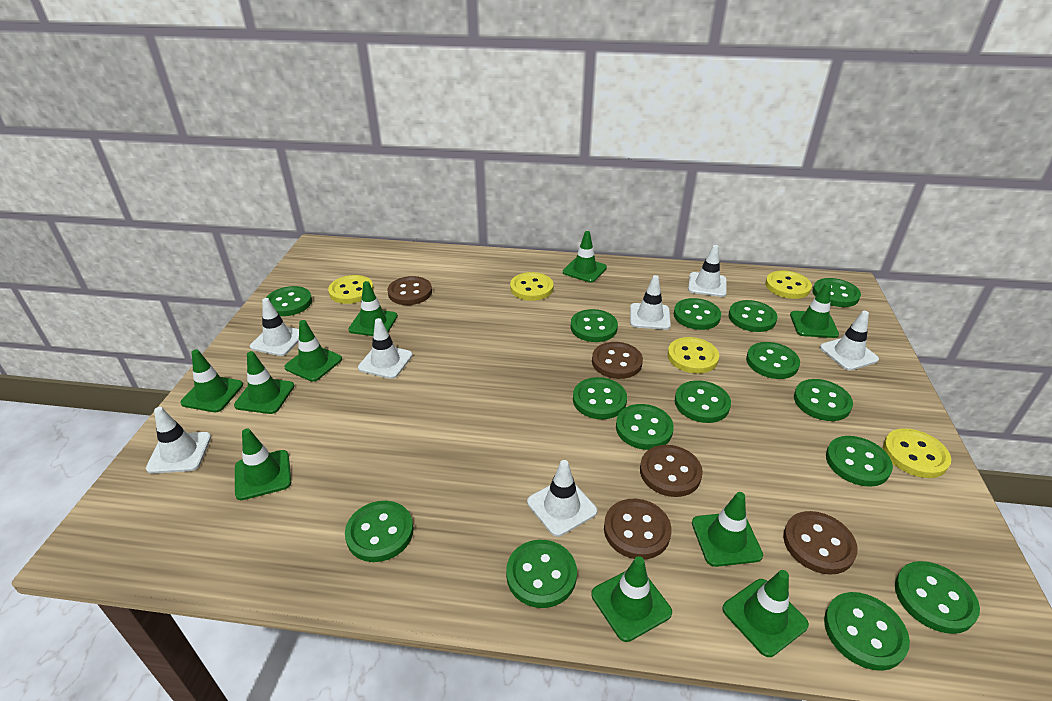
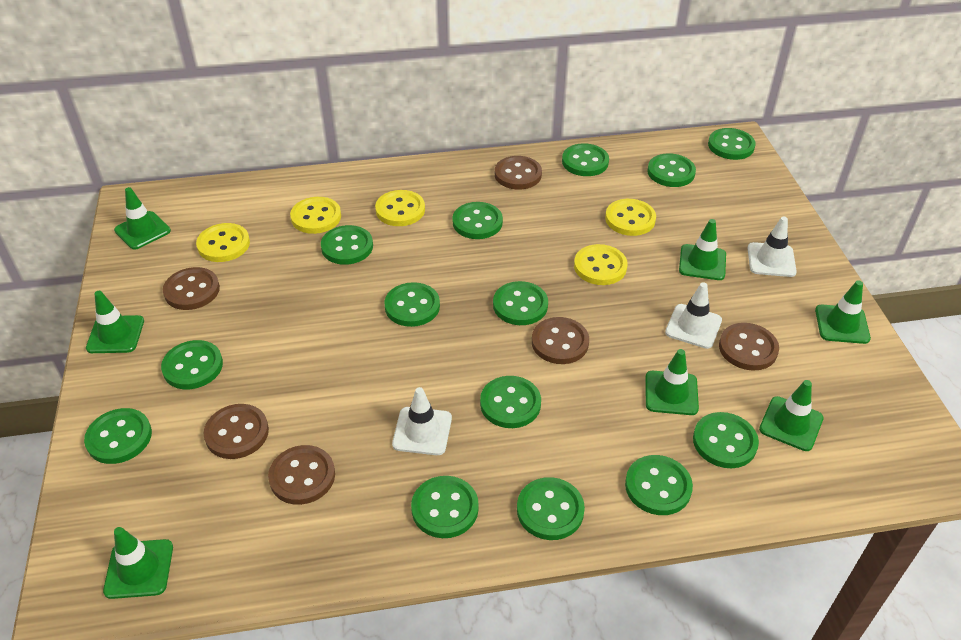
brown button: 5 -> 6
green button: 15 -> 14
green traffic cone: 10 -> 7
white traffic cone: 7 -> 3

